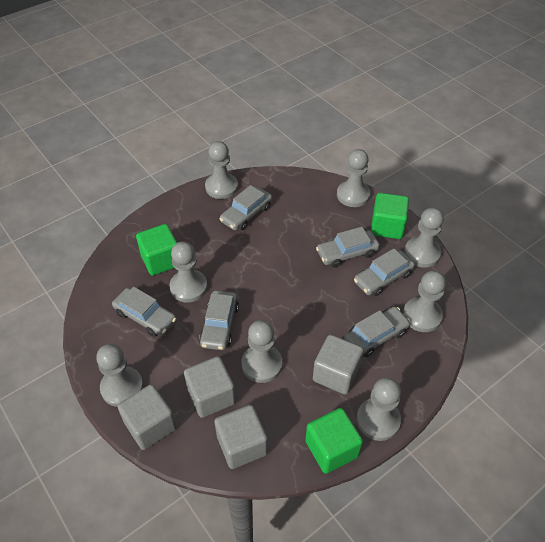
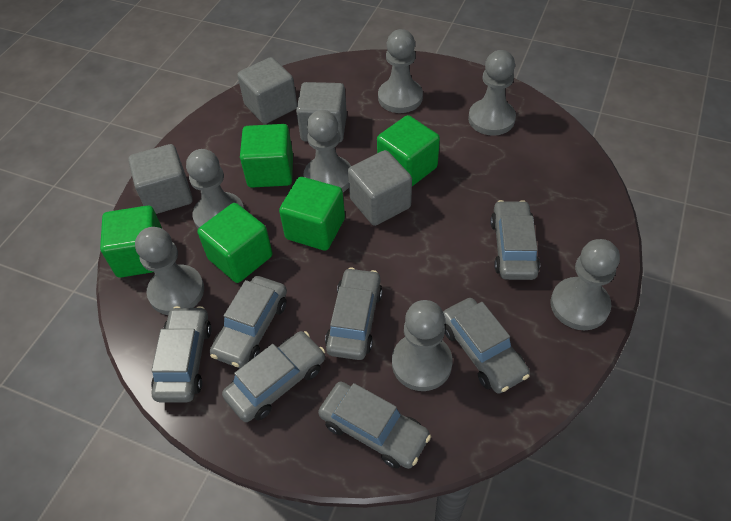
green cube: 3 -> 5
grey car: 6 -> 7
grey pawn: 8 -> 7

